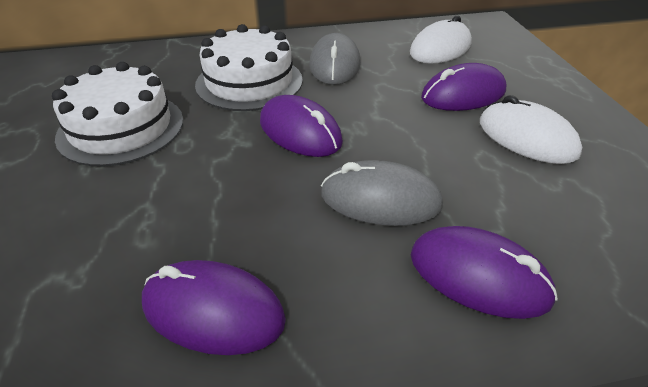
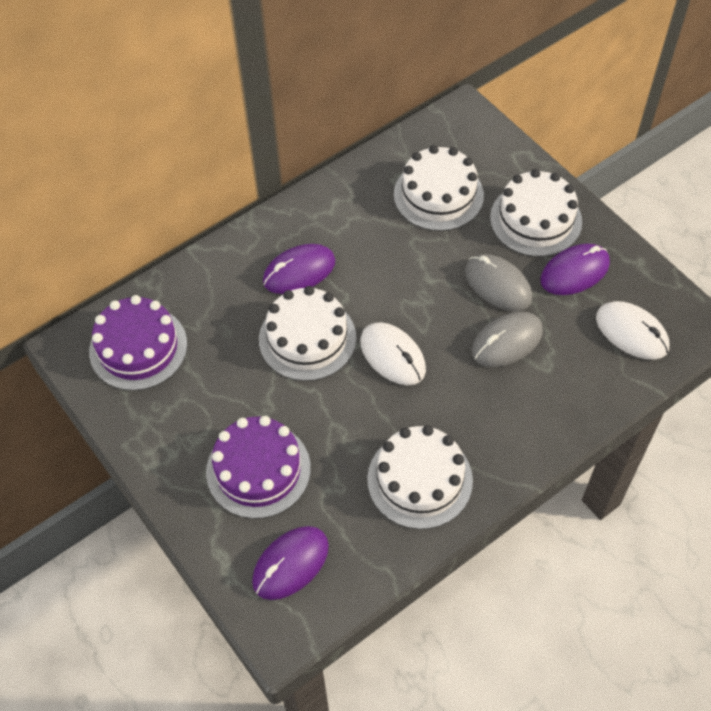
purple cake: 0 -> 2
purple mouse: 4 -> 3
white cake: 2 -> 4

